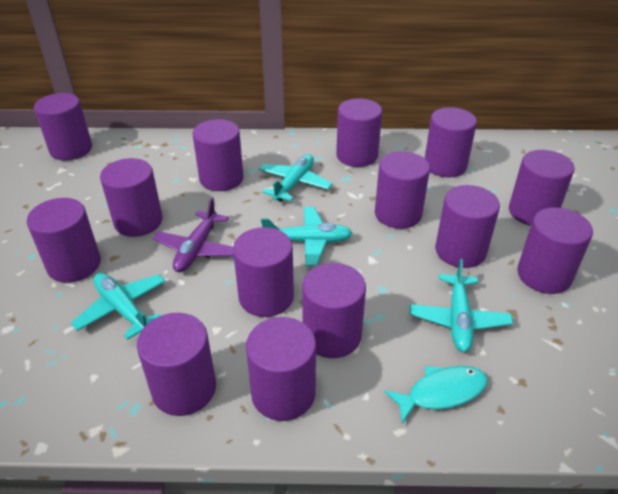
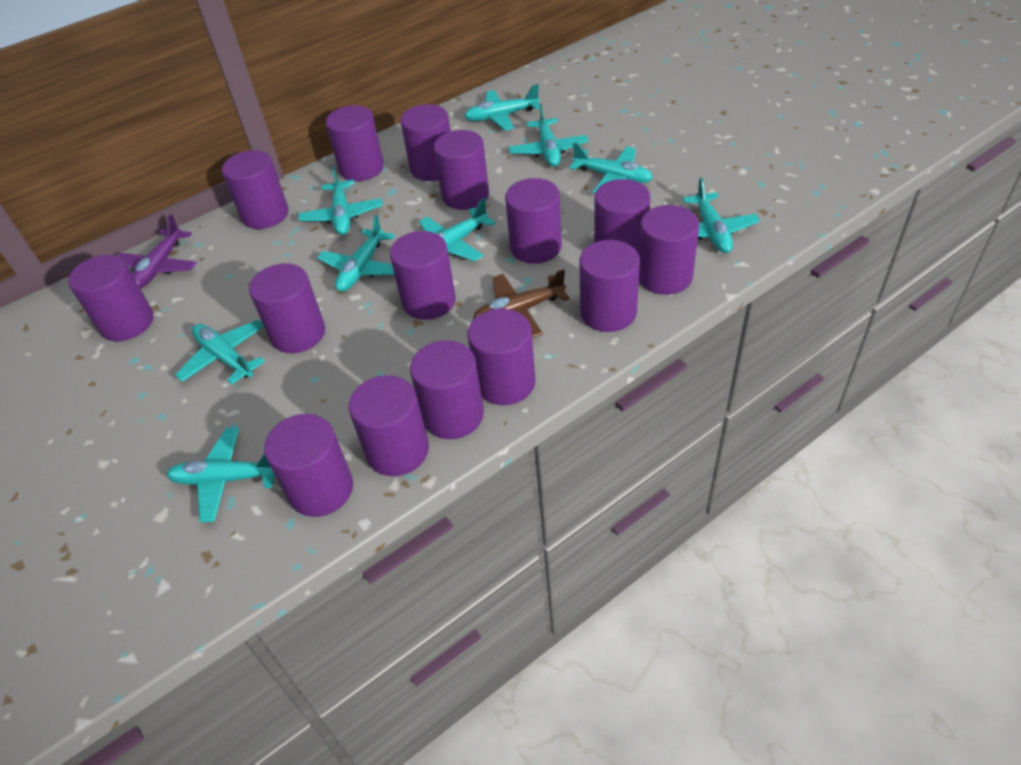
brown plane: 0 -> 1
purple cylinder: 14 -> 15
turquoise fish: 1 -> 0
turquoise plane: 4 -> 9

